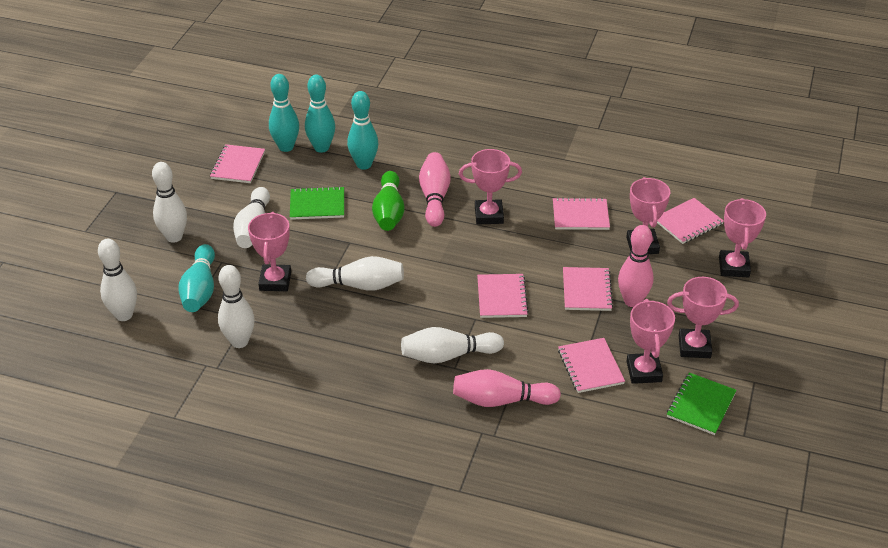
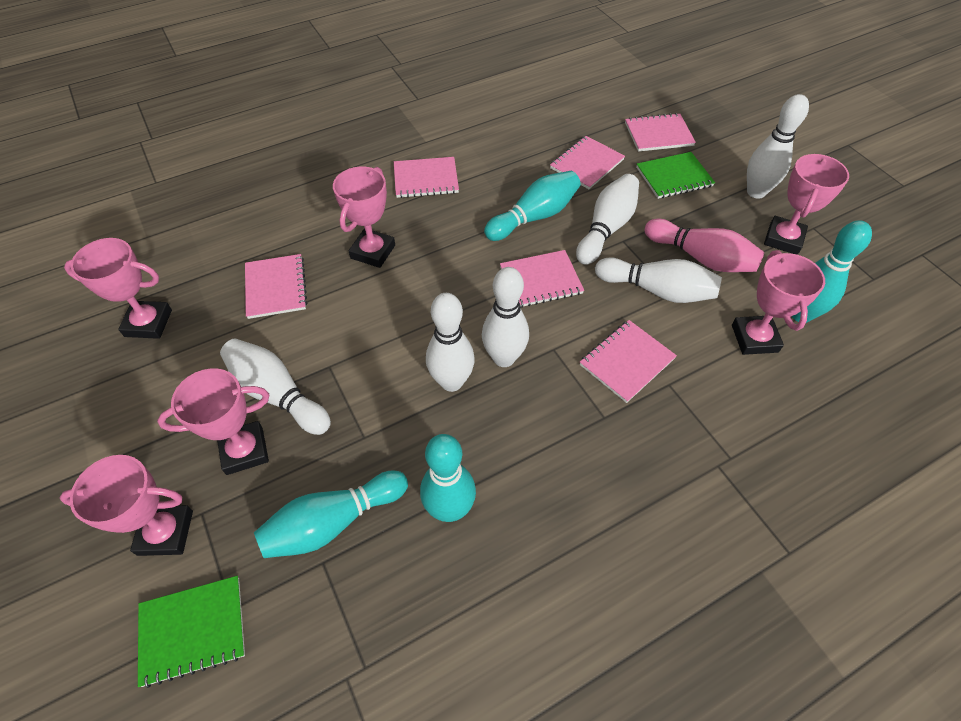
green bowling pin: 1 -> 0
pink bowling pin: 3 -> 1

